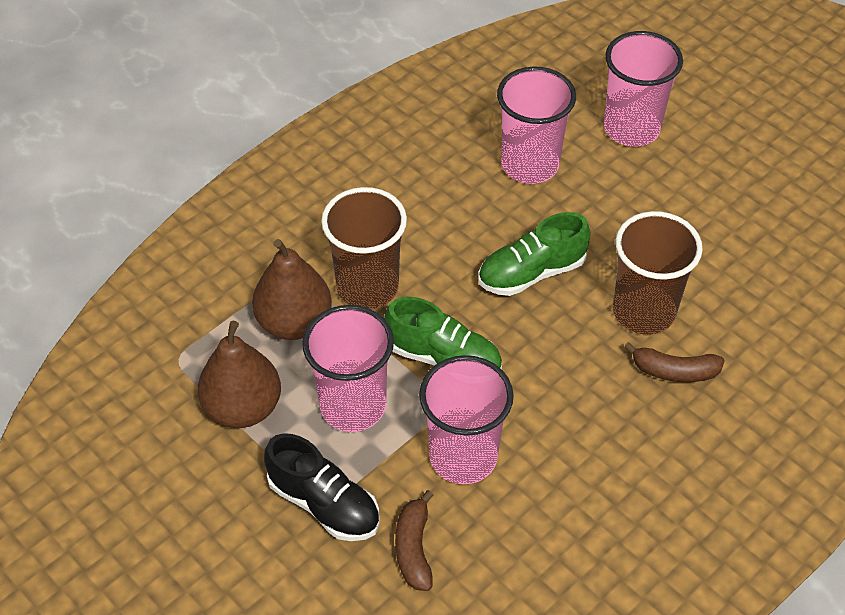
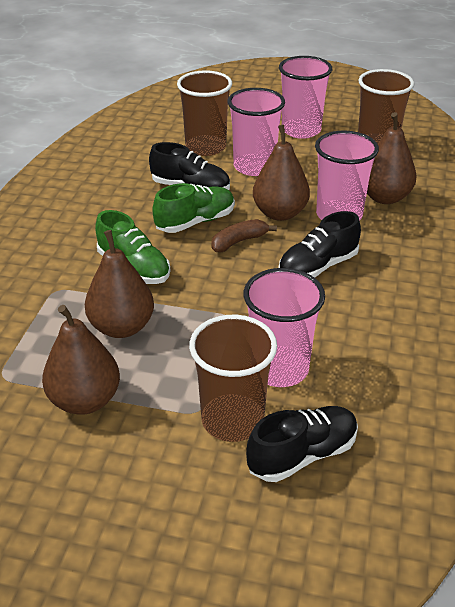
black shoe: 1 -> 3
brown banana: 2 -> 1
brown cup: 2 -> 3
brown pear: 2 -> 4

